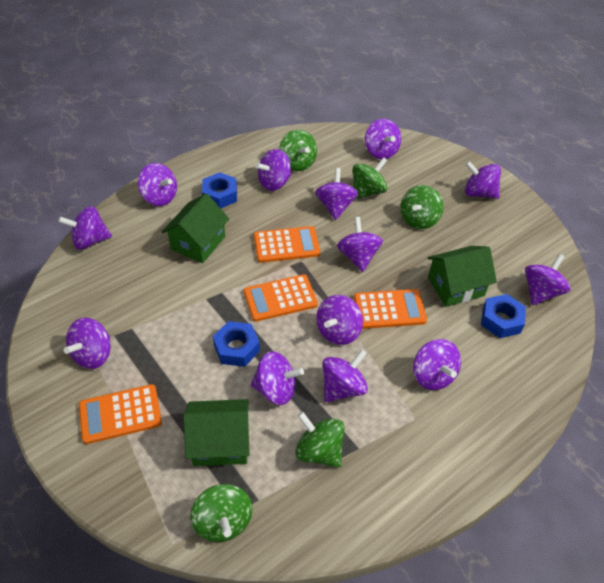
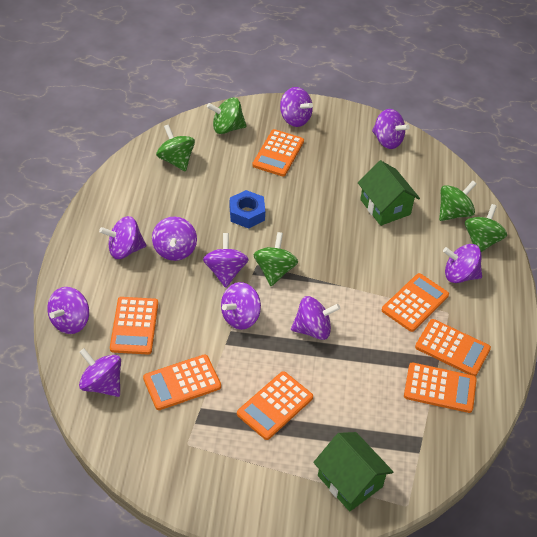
blue nut: 3 -> 1
green house: 3 -> 2
orange calculator: 4 -> 7
purple spinning top: 13 -> 10

